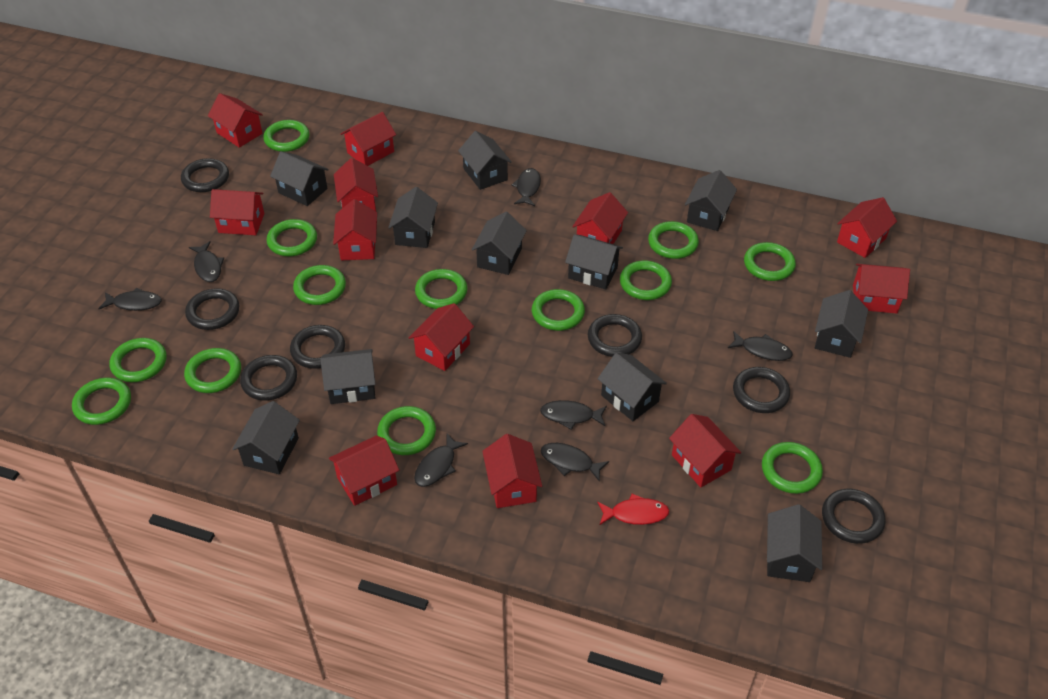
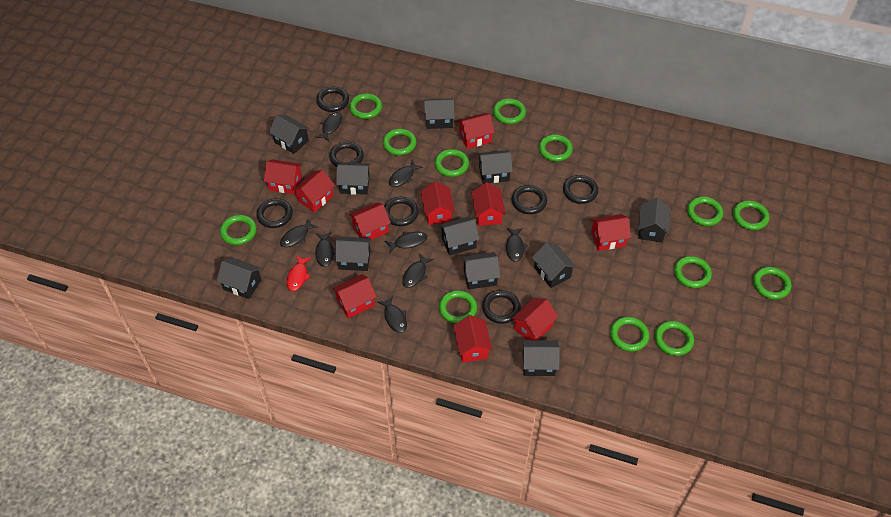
black fish: 7 -> 8
red house: 12 -> 10

